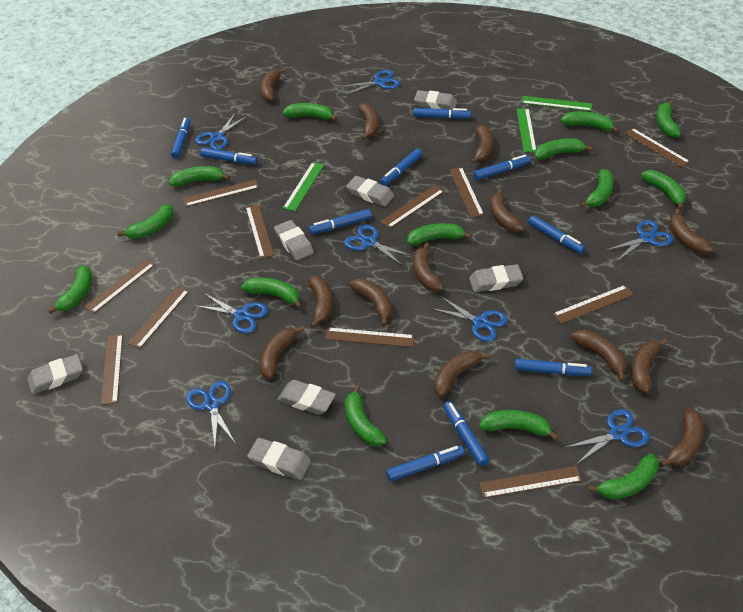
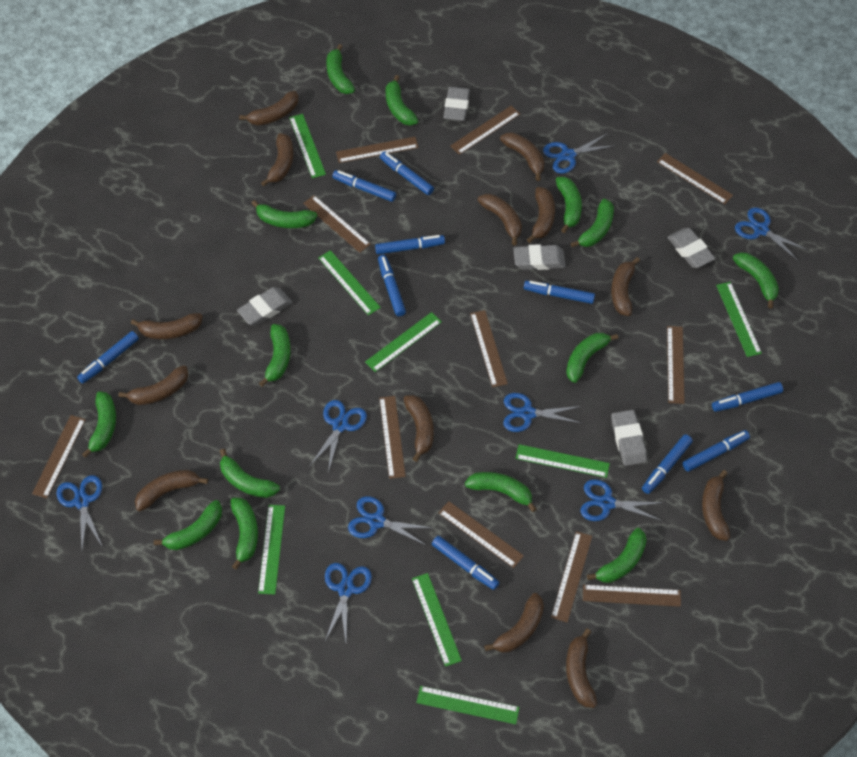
green ruler: 3 -> 8
grey eraser: 7 -> 5

